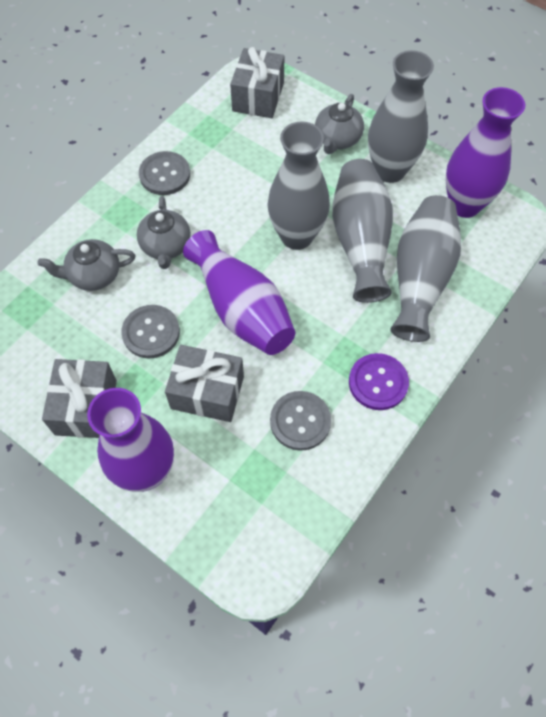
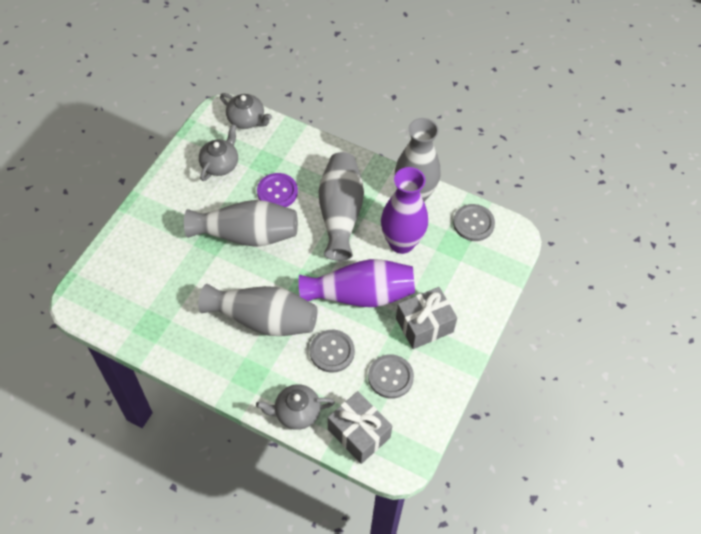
grey gift: 3 -> 2
purple vase: 3 -> 2

